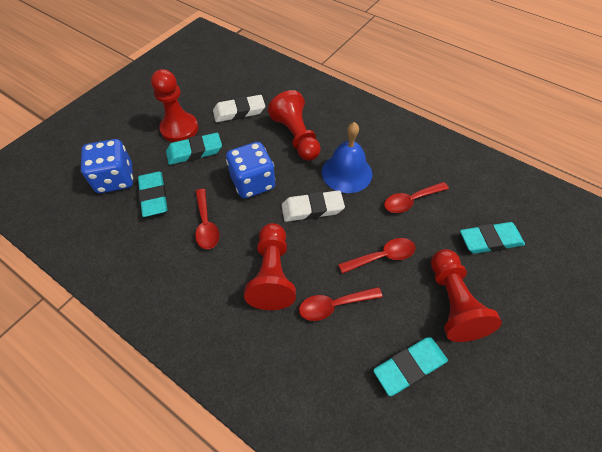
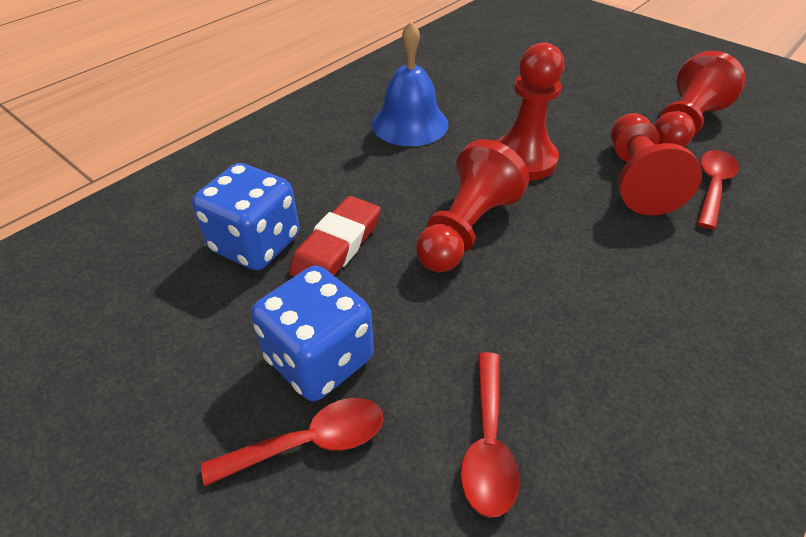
red eraser: 0 -> 1
red spoon: 4 -> 3
turquoise eraser: 4 -> 0
white eraser: 2 -> 0

